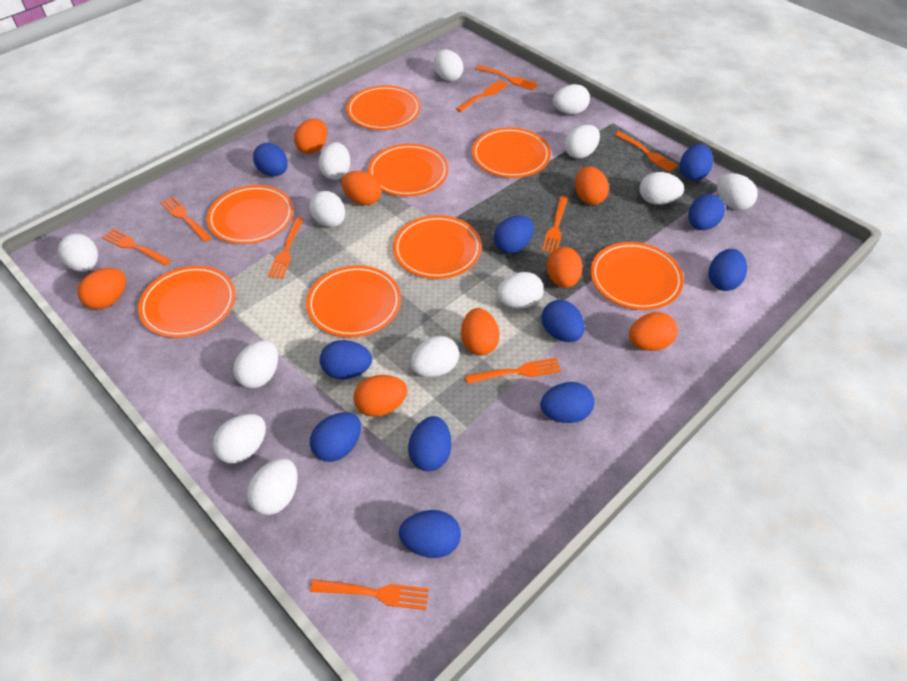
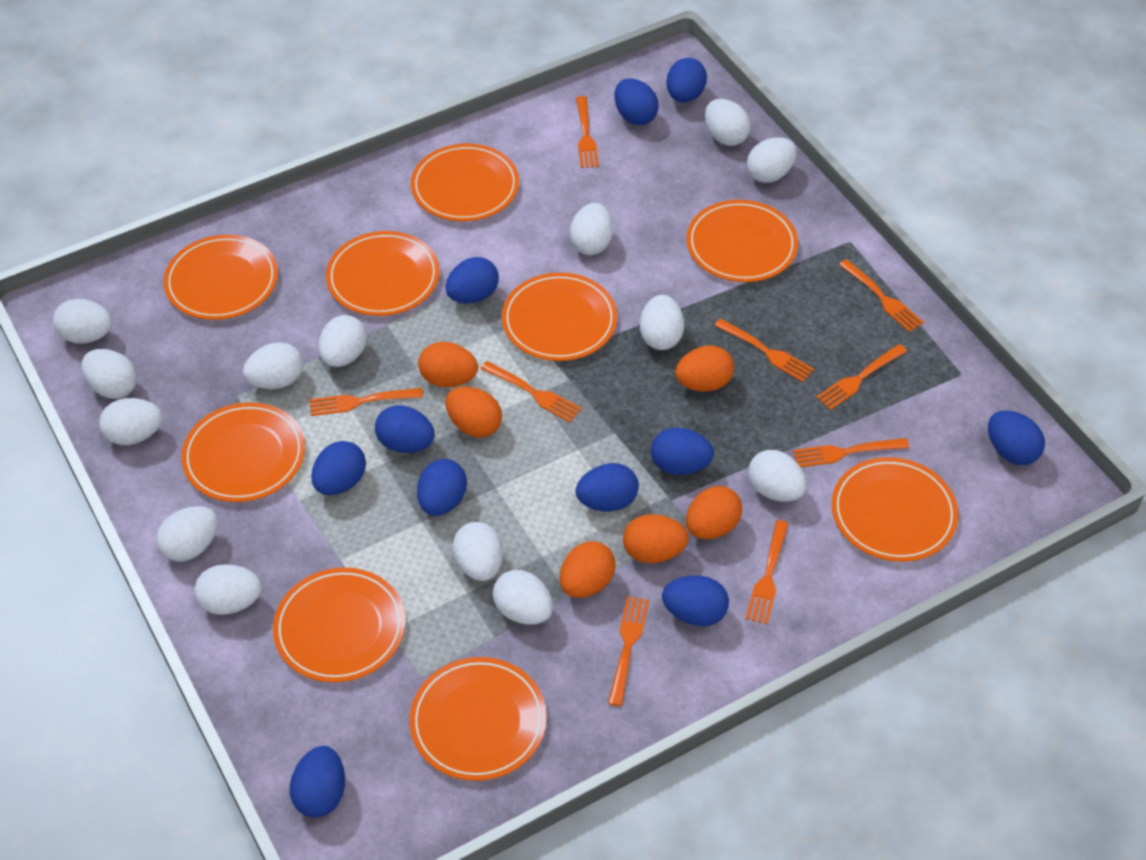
orange egg: 8 -> 6
orange plate: 8 -> 9
white egg: 13 -> 14

